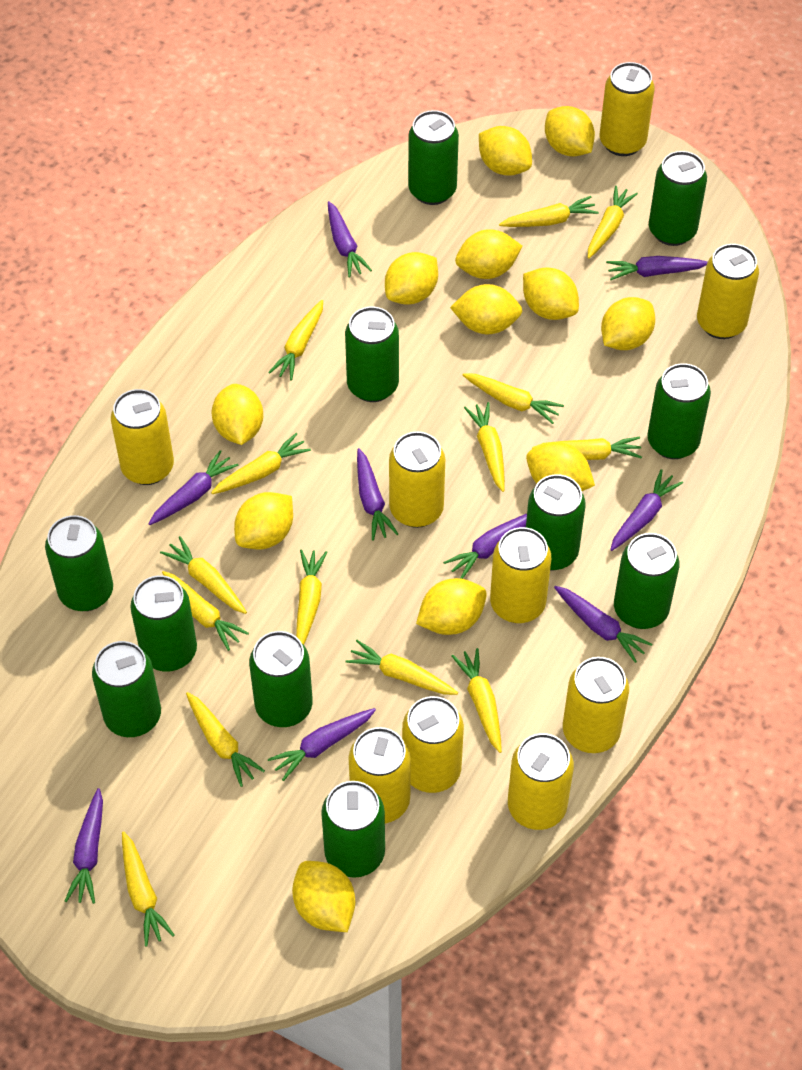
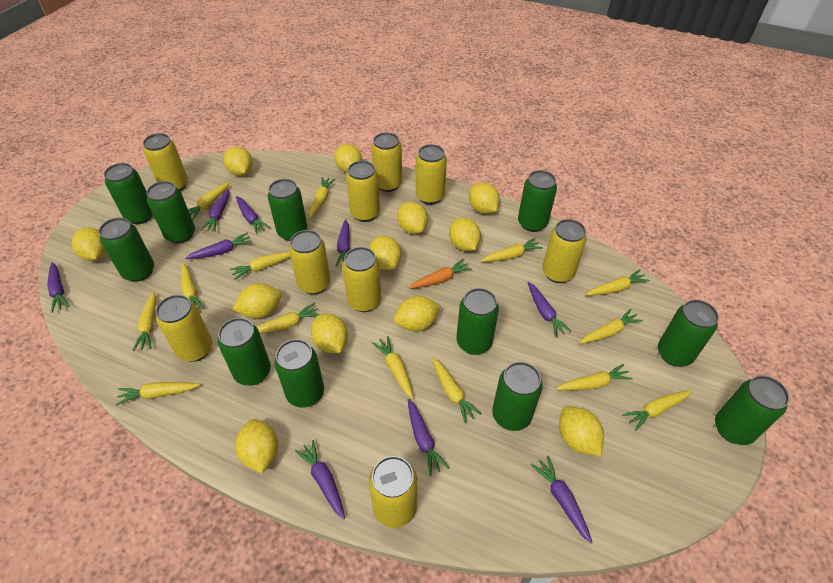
orange carrot: 0 -> 1

